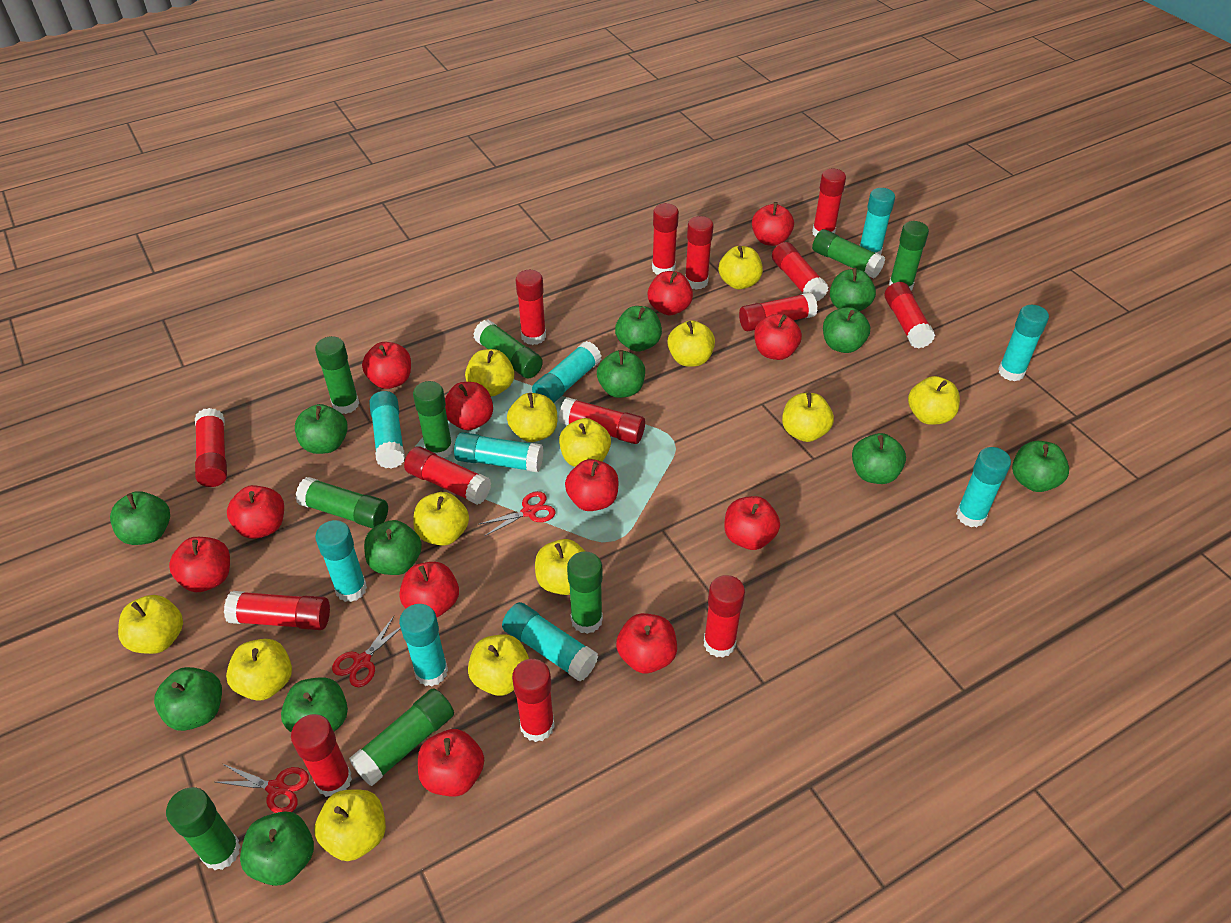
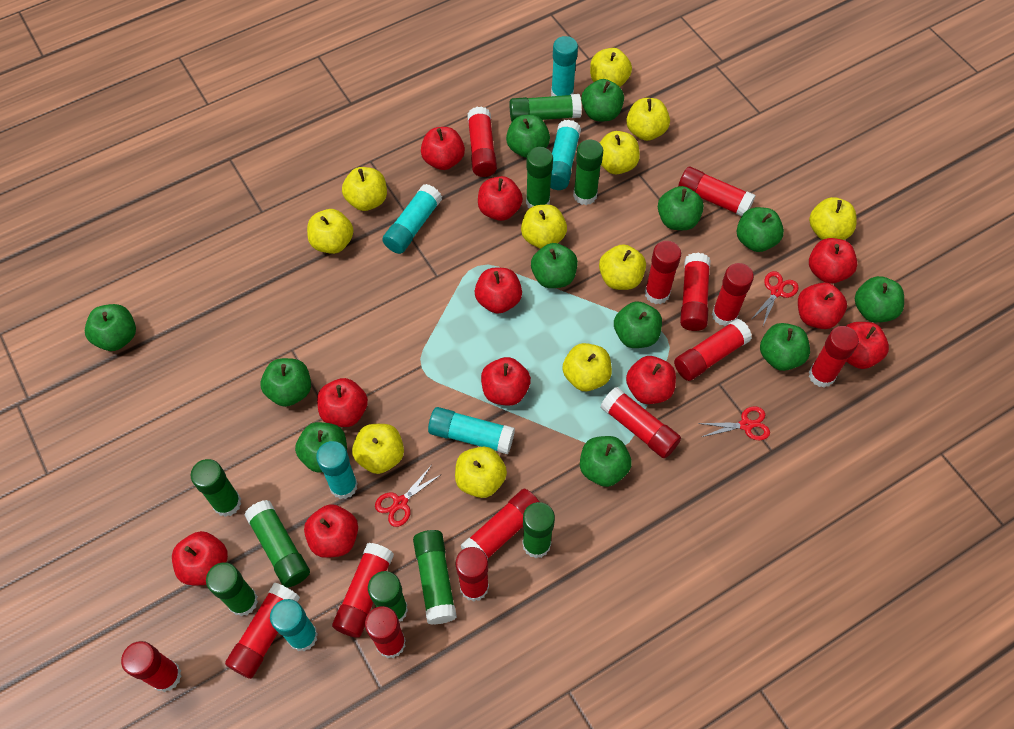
red apple: 12 -> 11
turquoise glue stick: 9 -> 6
yellow apple: 13 -> 11

